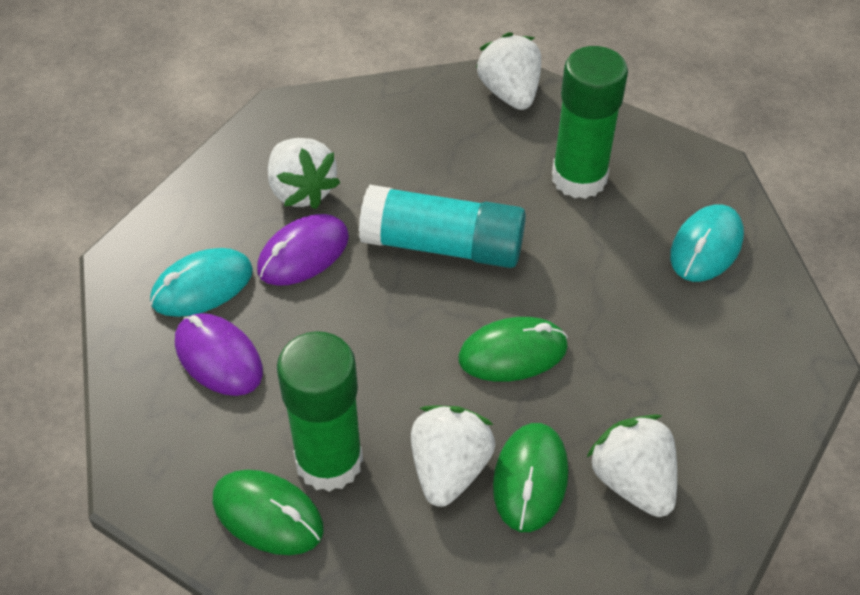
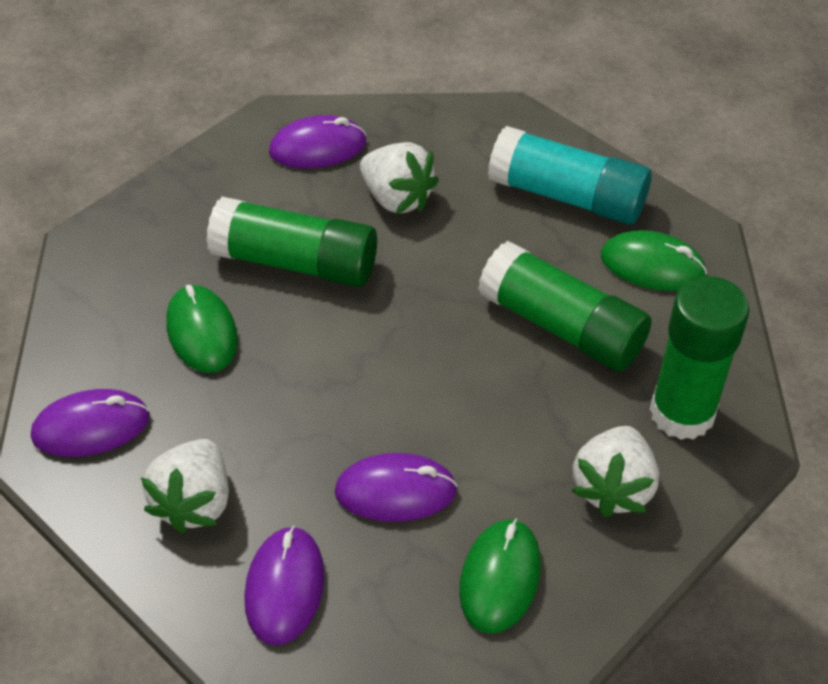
green glue stick: 2 -> 3
purple mouse: 2 -> 4
turquoise mouse: 2 -> 0
white strawberry: 4 -> 3

